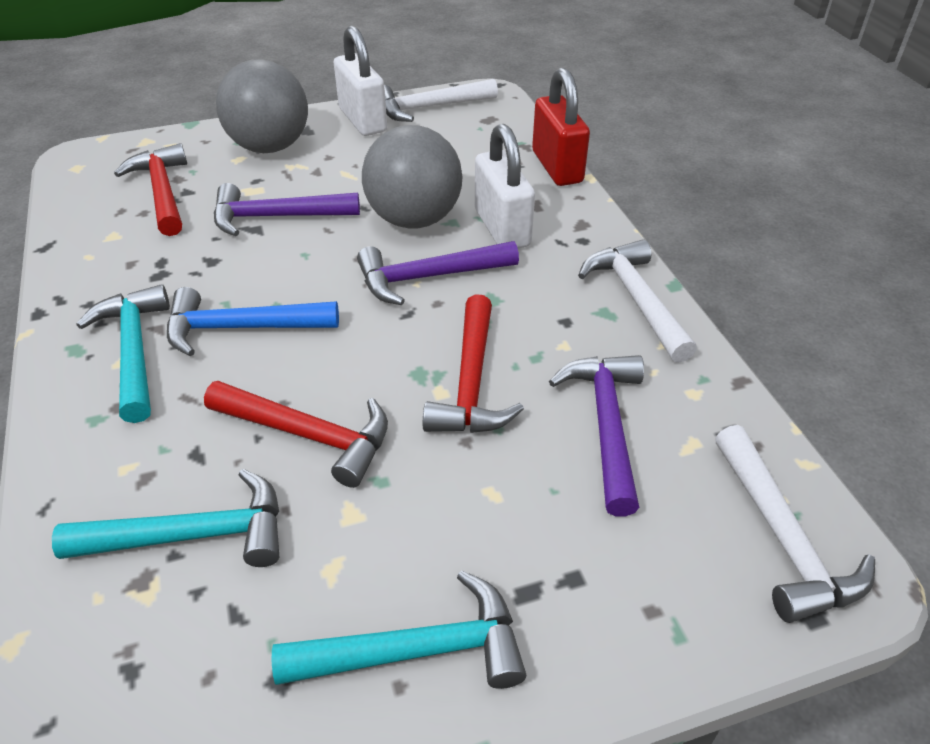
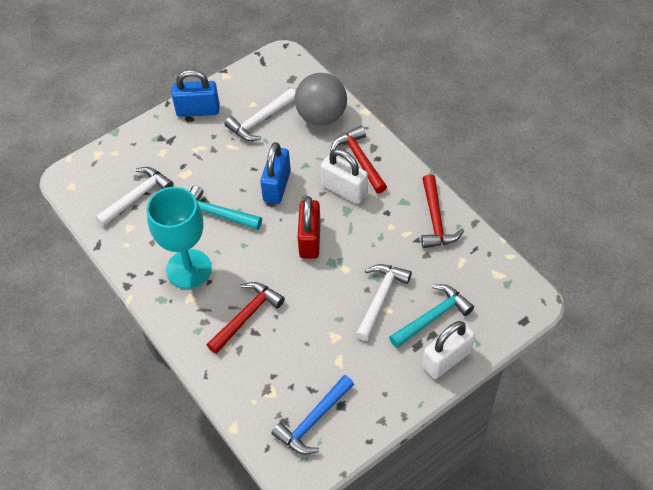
blue padlock: 0 -> 2
grey ball: 2 -> 1
purple hammer: 3 -> 0
turquoise goblet: 0 -> 1
turquoise hammer: 3 -> 2

